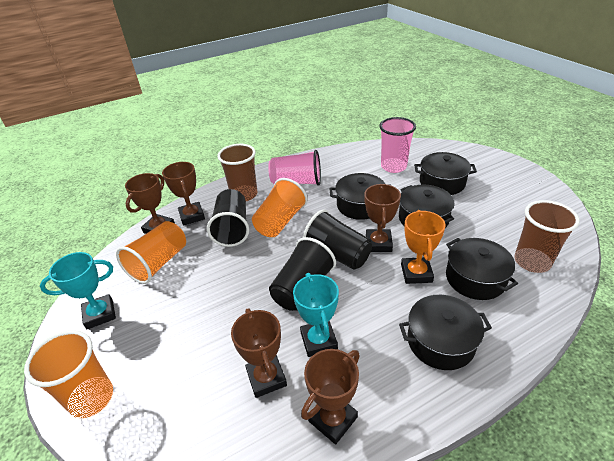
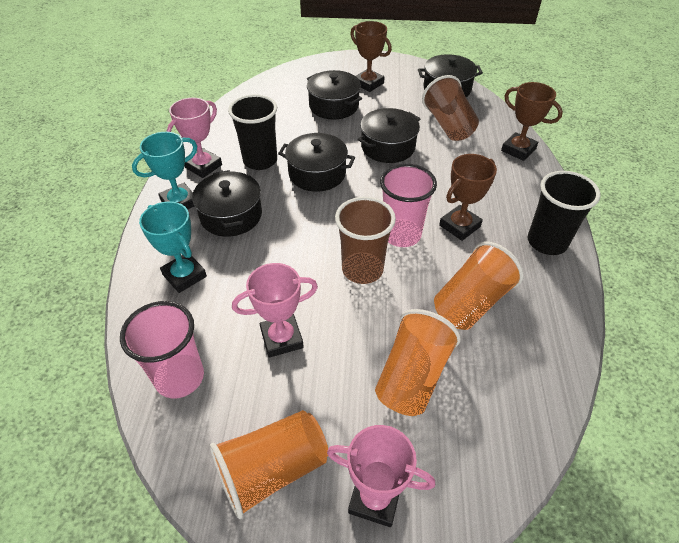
black cup: 3 -> 2
brown trophy: 5 -> 3
orange trophy: 1 -> 0
pink trophy: 0 -> 3

